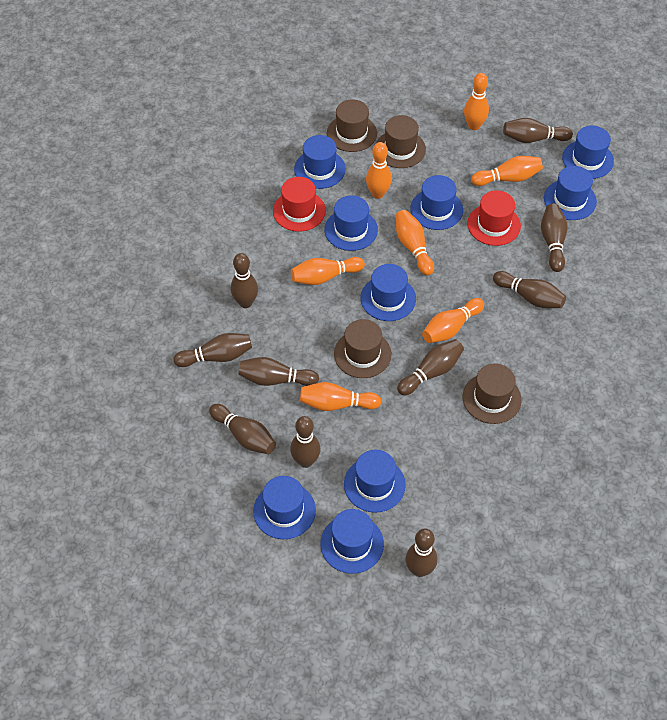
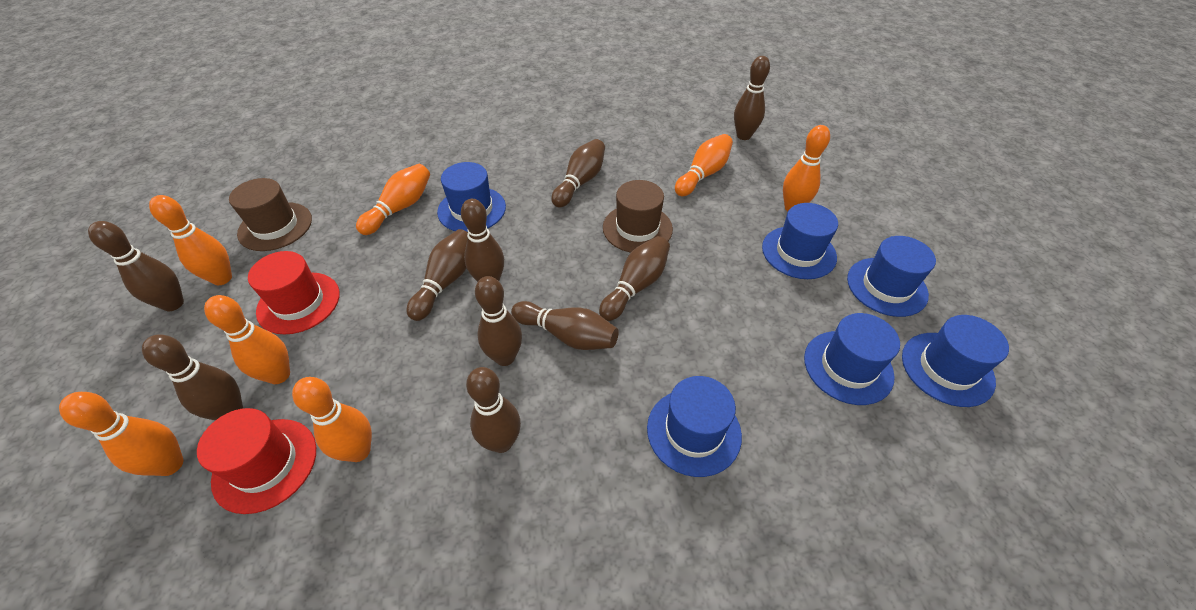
blue hat: 9 -> 6
brown hat: 4 -> 2

